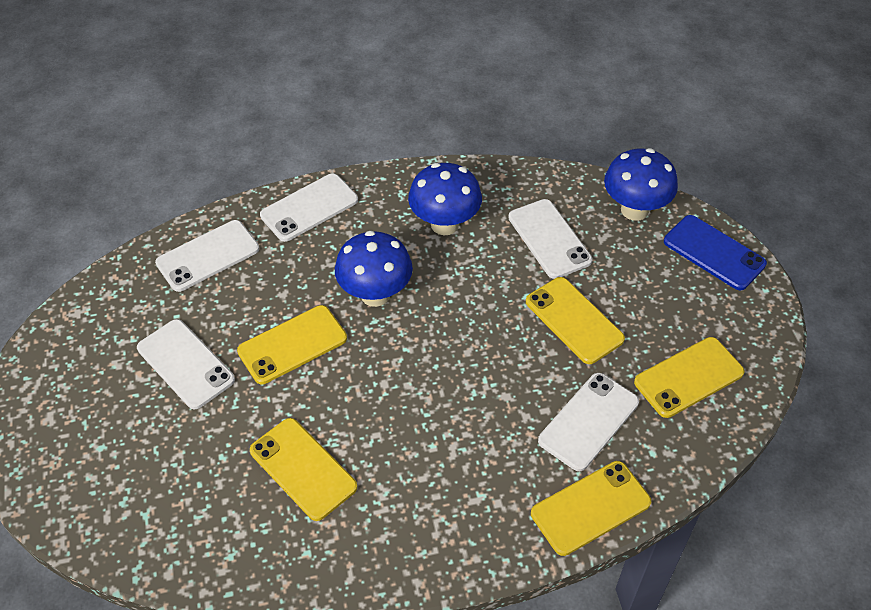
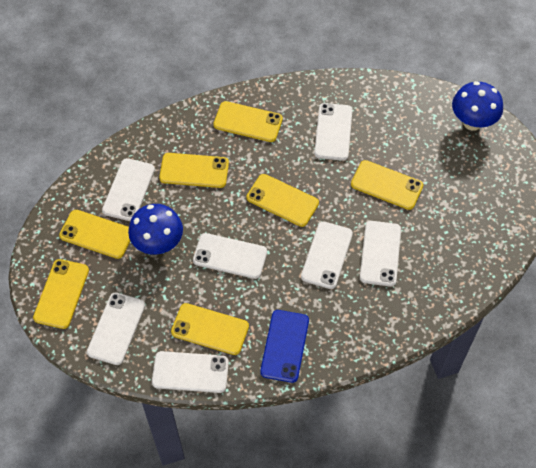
blue mushroom: 3 -> 2
white phone: 5 -> 7
yellow phone: 5 -> 7

